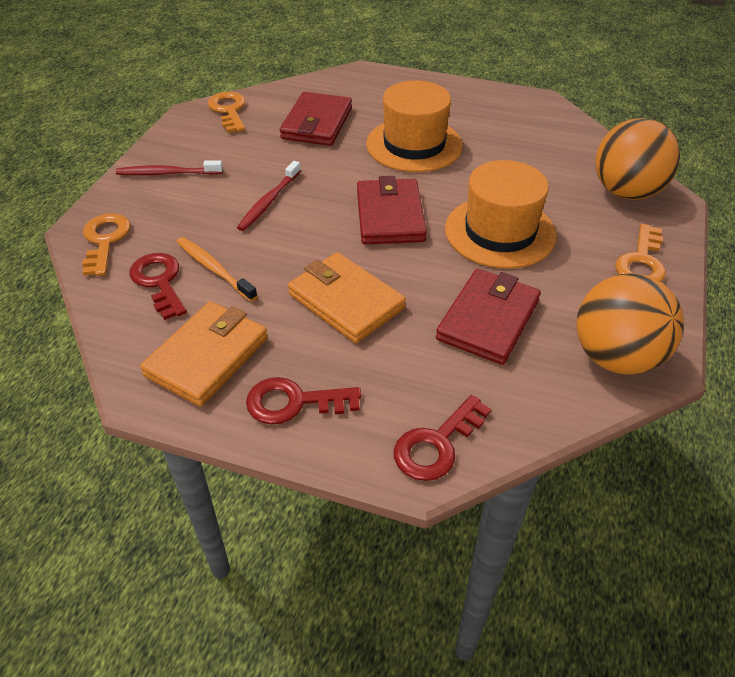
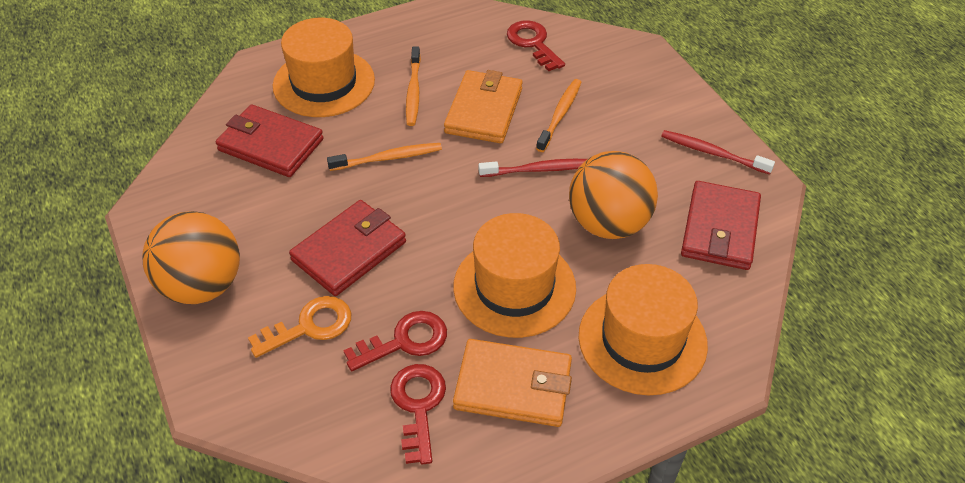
orange hat: 2 -> 3
orange key: 3 -> 1
orange toothbrush: 1 -> 3

